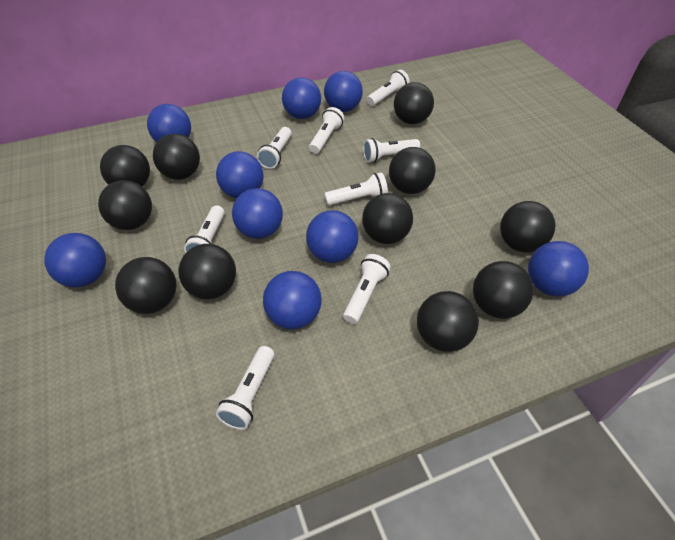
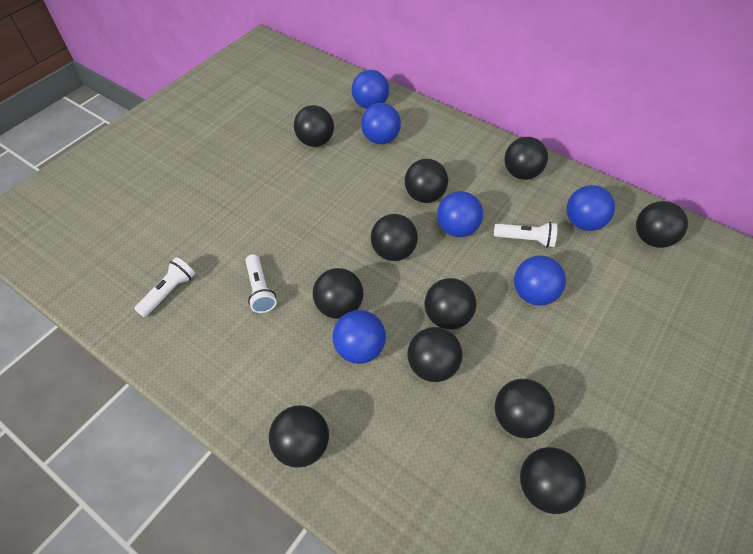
blue ball: 9 -> 6
white flashlight: 8 -> 3

